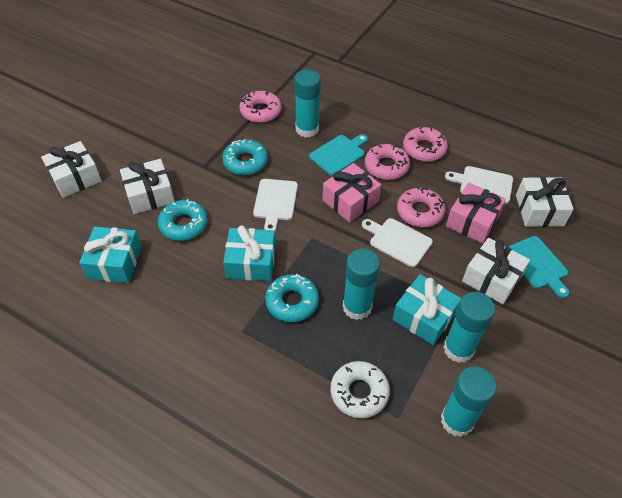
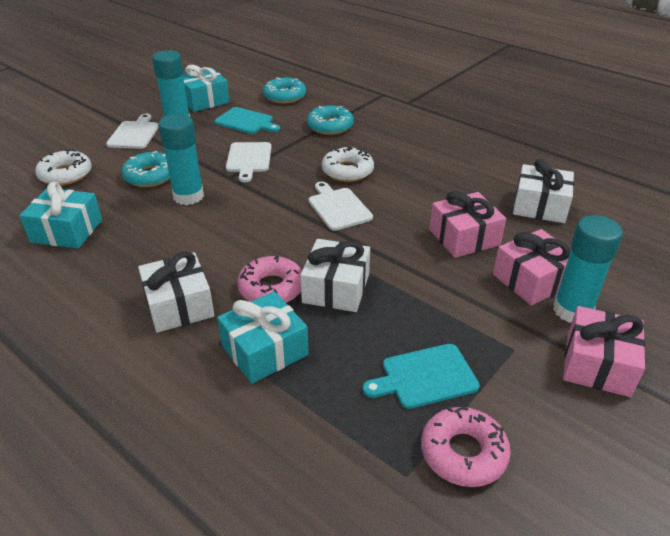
pink donut: 4 -> 2
pink gift: 2 -> 3
turquoise glue stick: 4 -> 3
white donut: 1 -> 2
white gift: 4 -> 3

